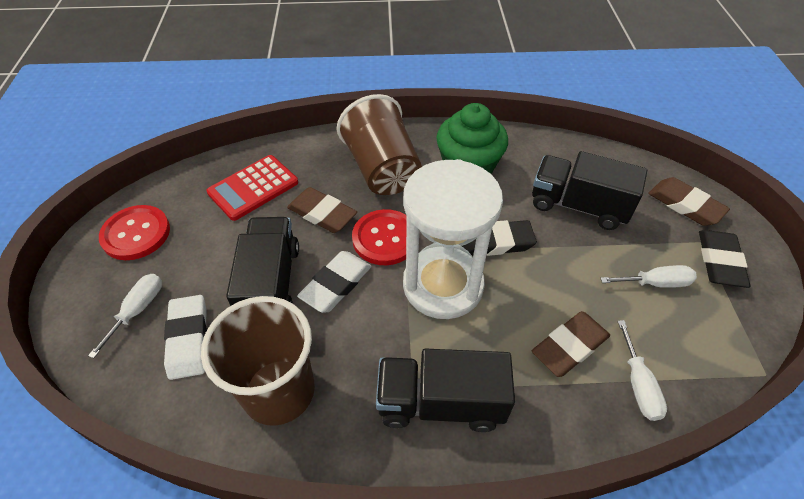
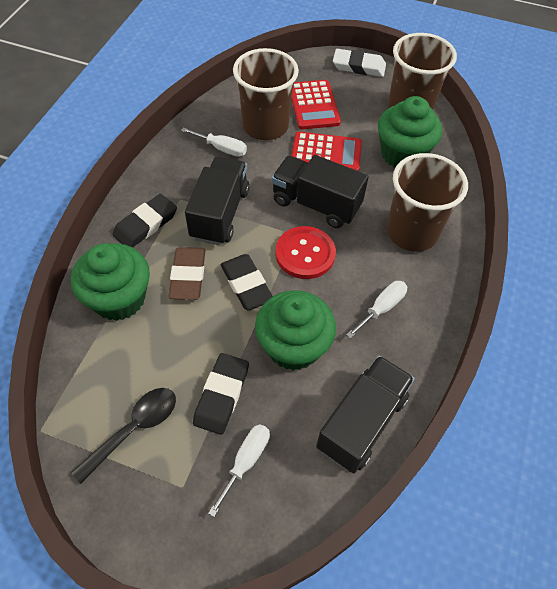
black eraser: 2 -> 3
black spoon: 0 -> 1
brown cup: 2 -> 3
brown eraser: 3 -> 1
green cupcake: 1 -> 3
red button: 2 -> 1
red calculator: 1 -> 2
white eraser: 2 -> 1
white hourglass: 1 -> 0

